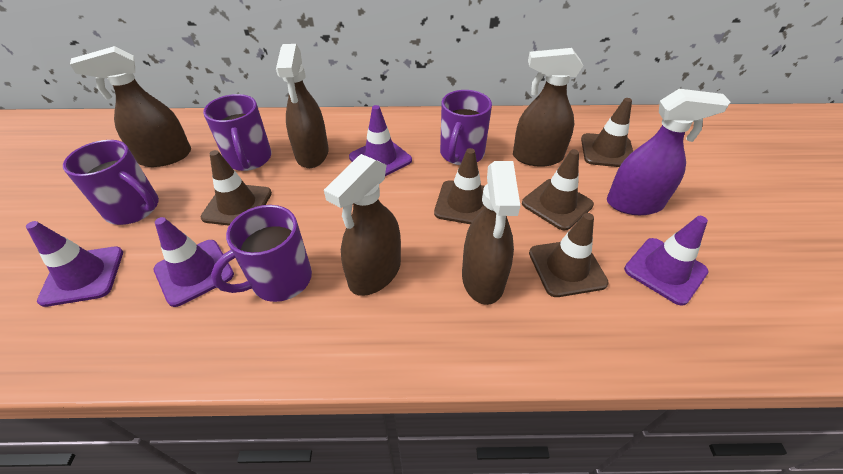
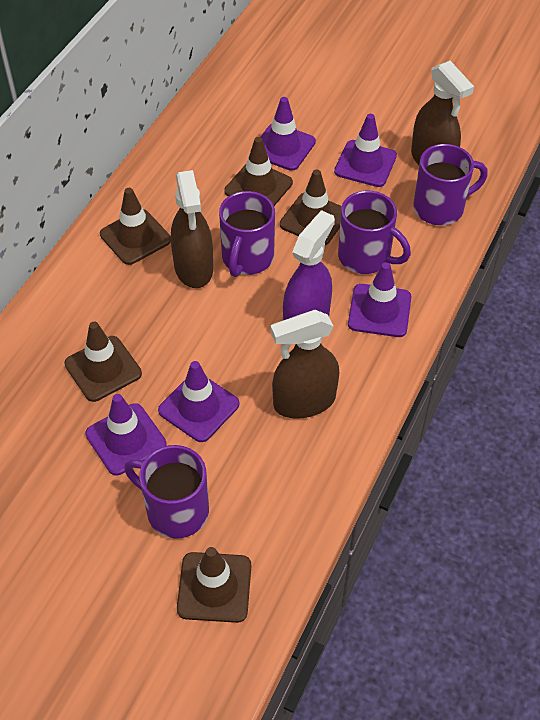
brown spray bottle: 5 -> 3
purple traffic cone: 4 -> 5

